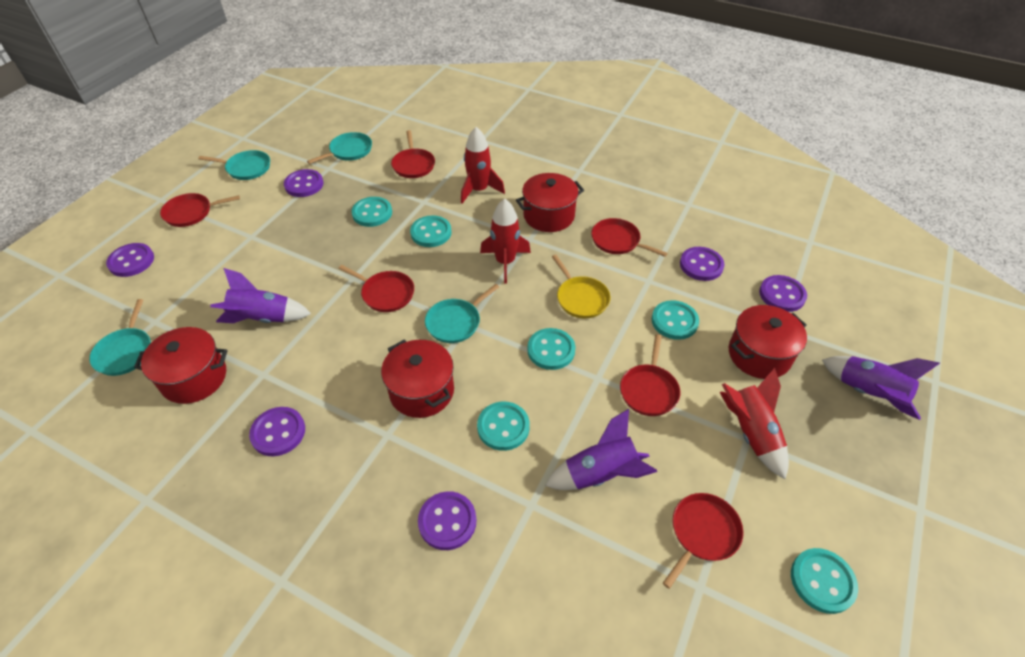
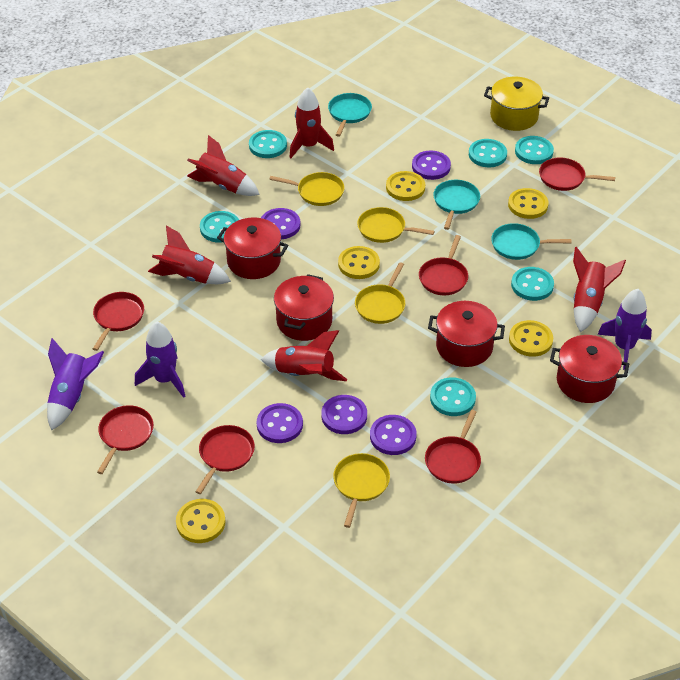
purple button: 6 -> 5
red rocket: 3 -> 5
turquoise pan: 4 -> 3
yellow button: 0 -> 5
yellow pan: 1 -> 4
yellow pot: 0 -> 1

